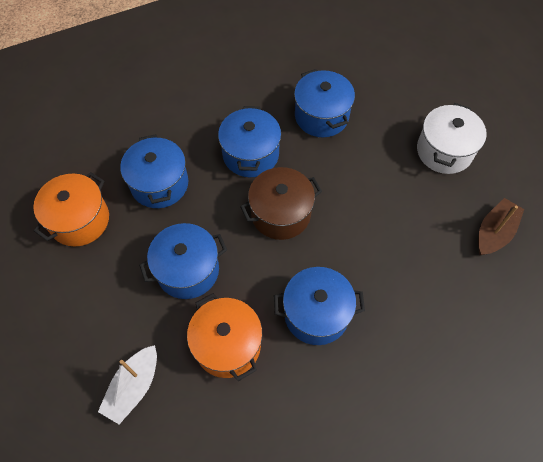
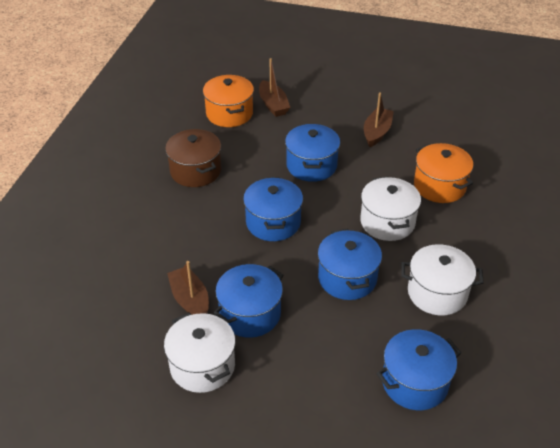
brown boat: 1 -> 3
white boat: 1 -> 0
white pot: 1 -> 3

